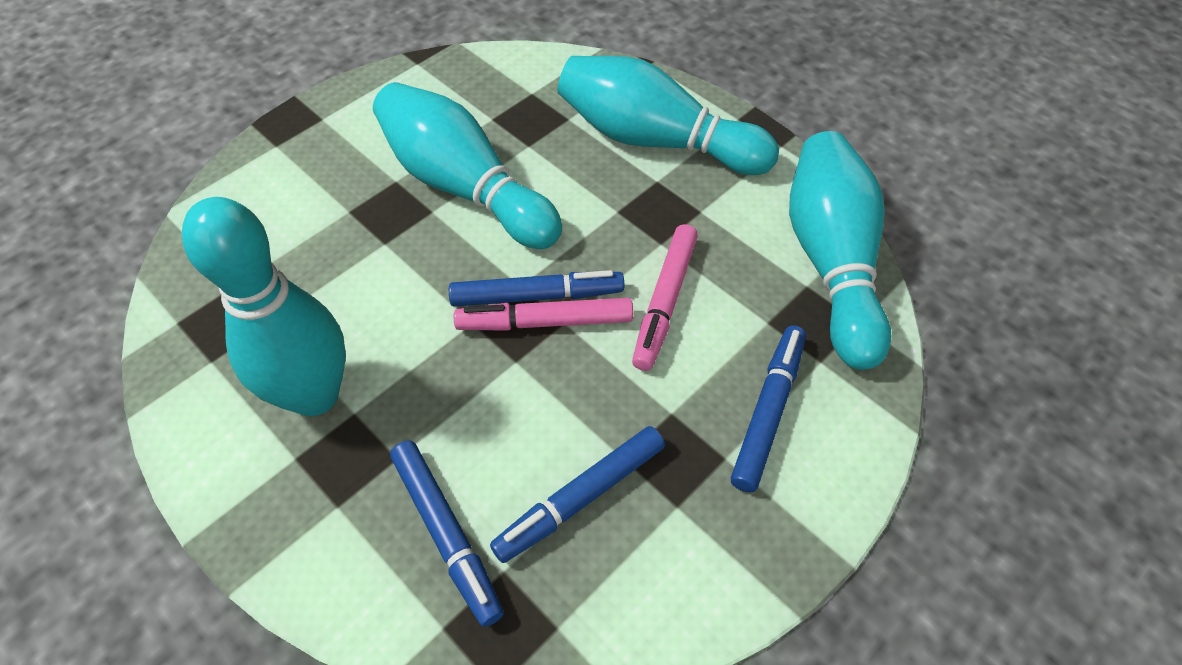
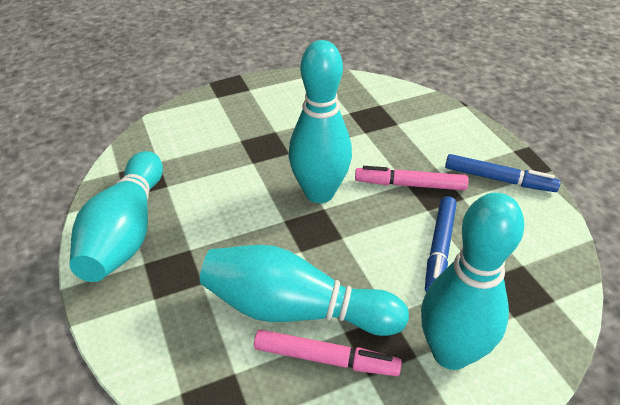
blue marker: 4 -> 2

